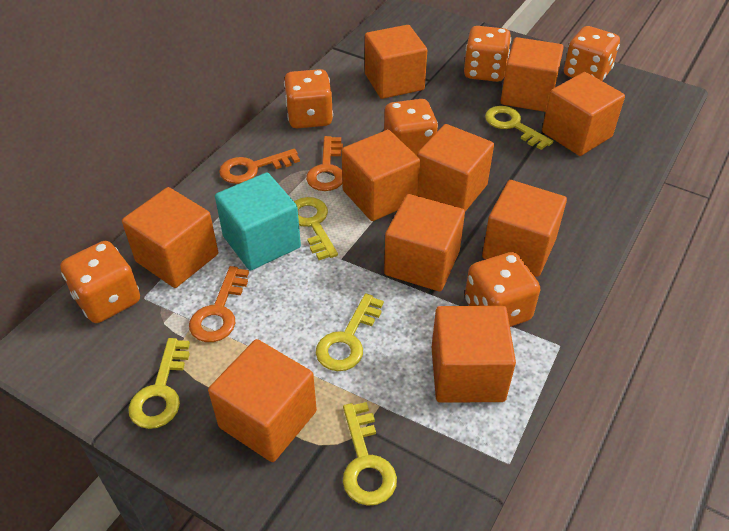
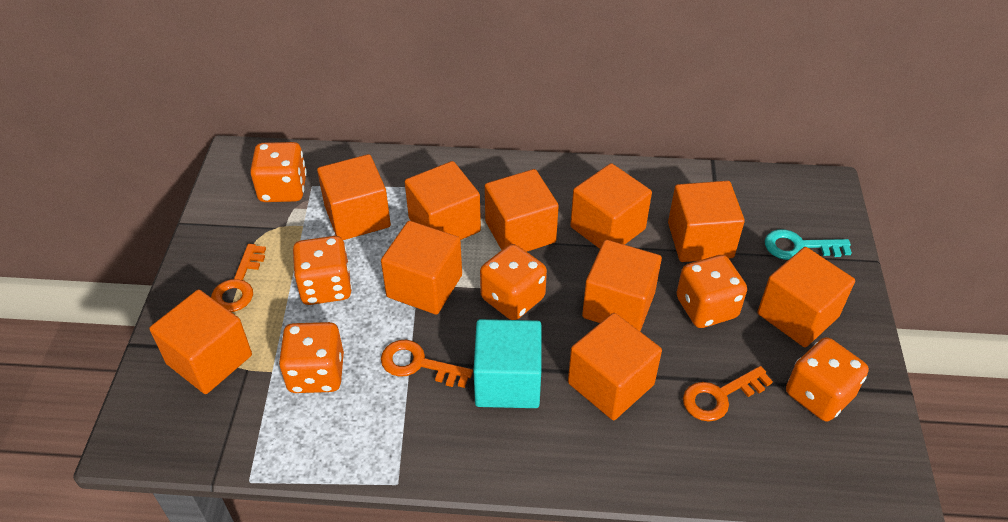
turquoise key: 0 -> 1
yellow key: 5 -> 0

